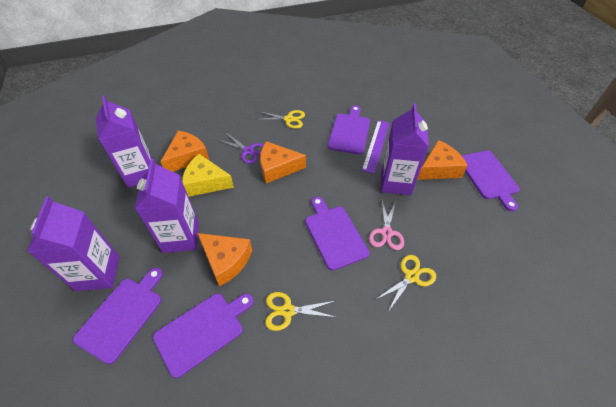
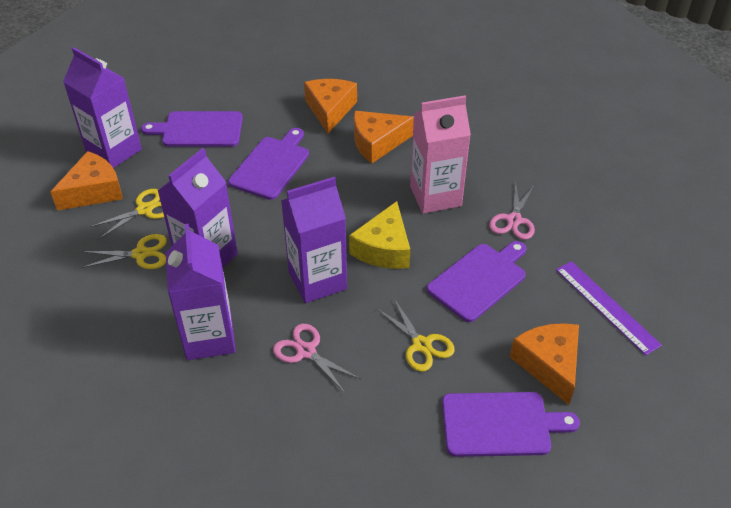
pink carton: 0 -> 1
pink scissors: 1 -> 2
purple cutting board: 5 -> 4
purple scissors: 1 -> 0

